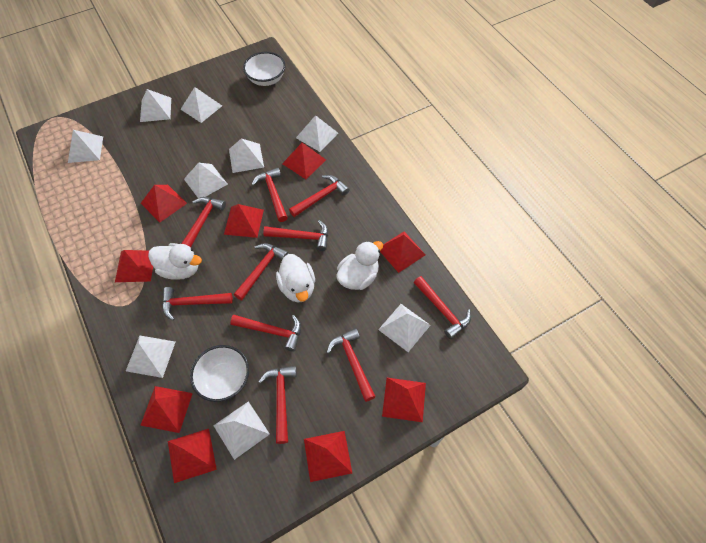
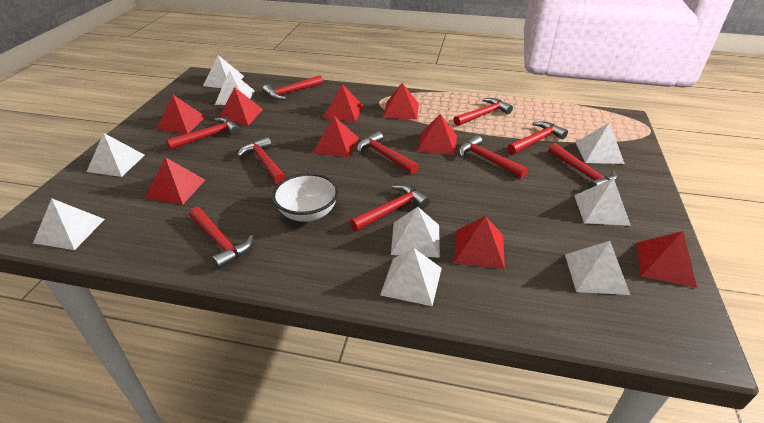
white bowl: 2 -> 1
white duck: 3 -> 0

